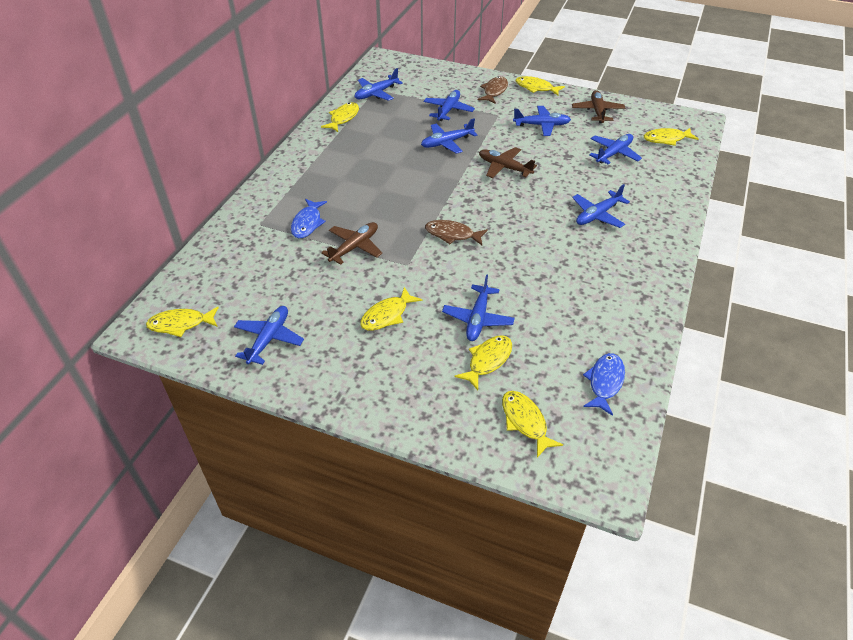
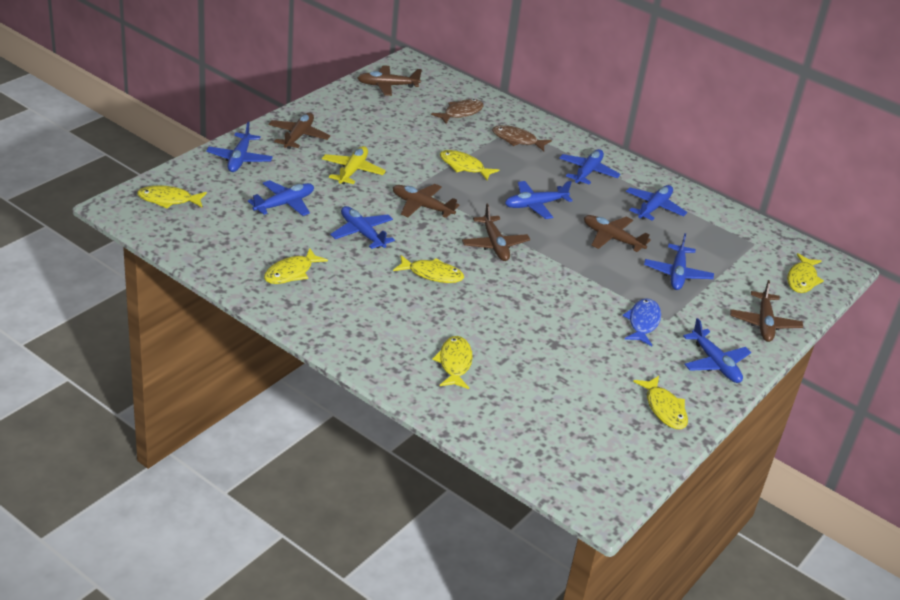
blue fish: 2 -> 1
brown plane: 3 -> 6
yellow plane: 0 -> 1

